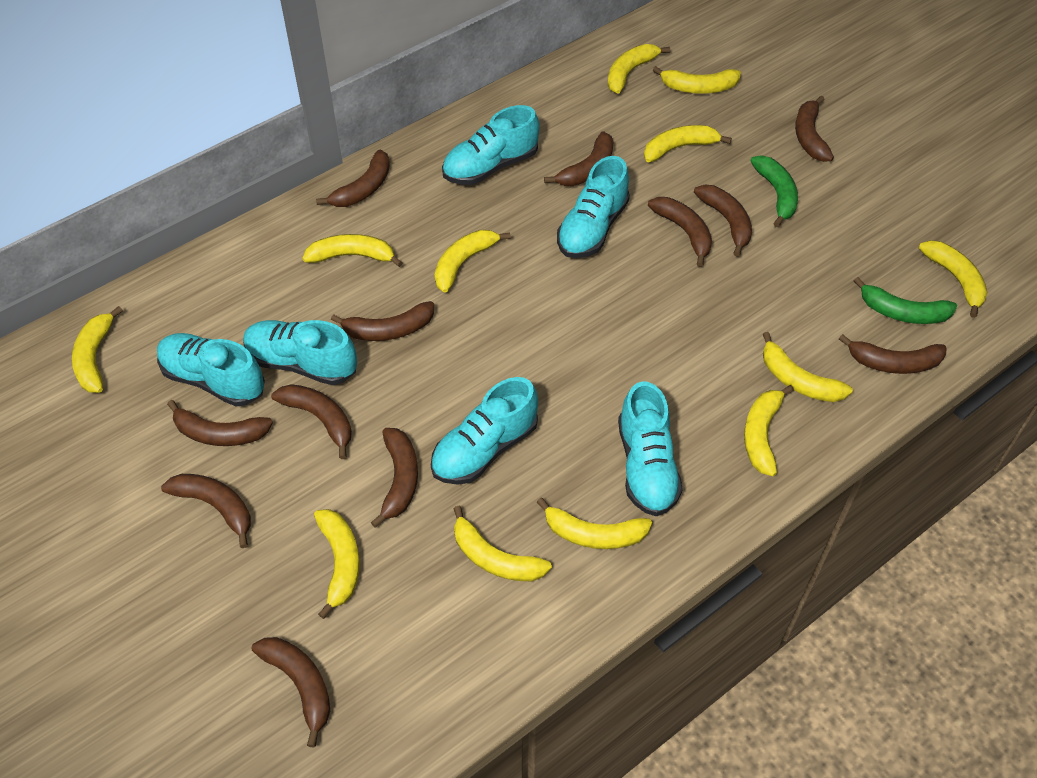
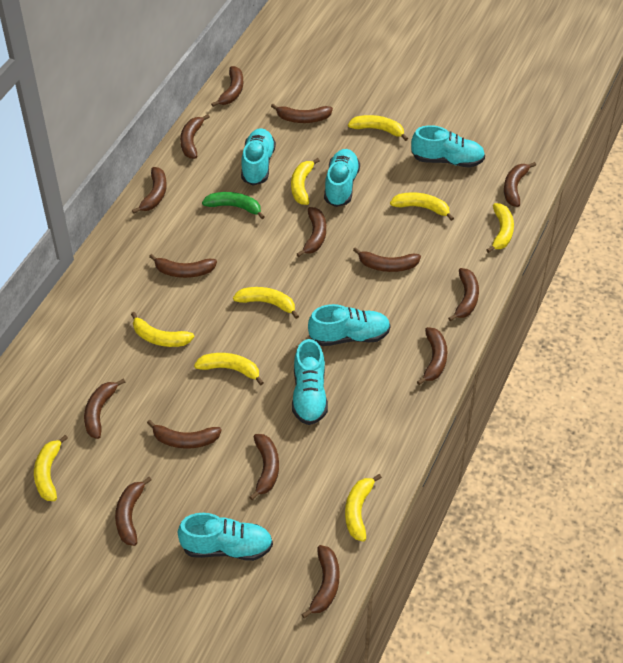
brown banana: 12 -> 15
green banana: 2 -> 1
yellow banana: 12 -> 9

